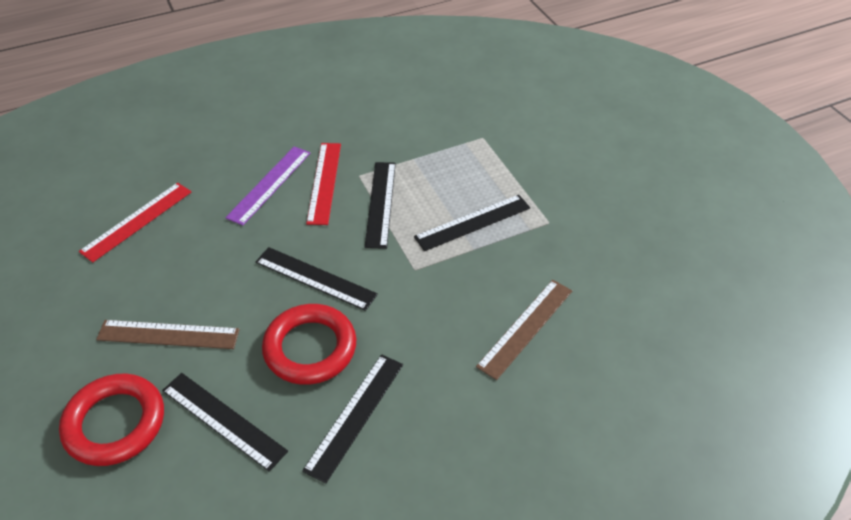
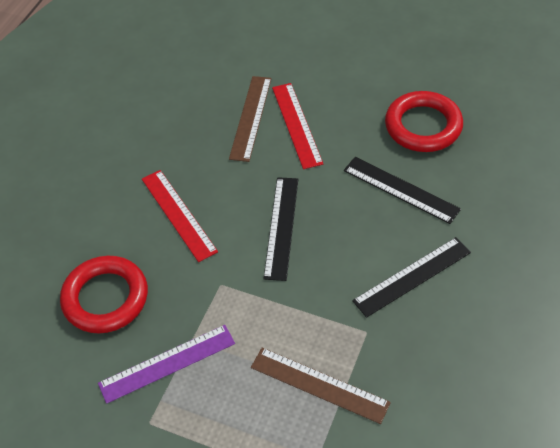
black ruler: 5 -> 3

